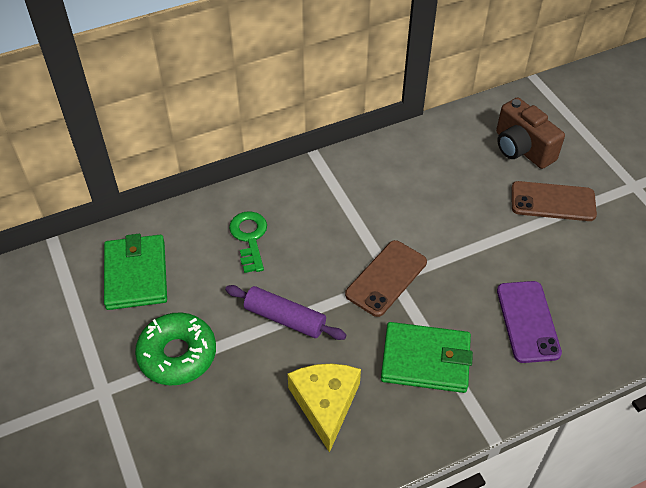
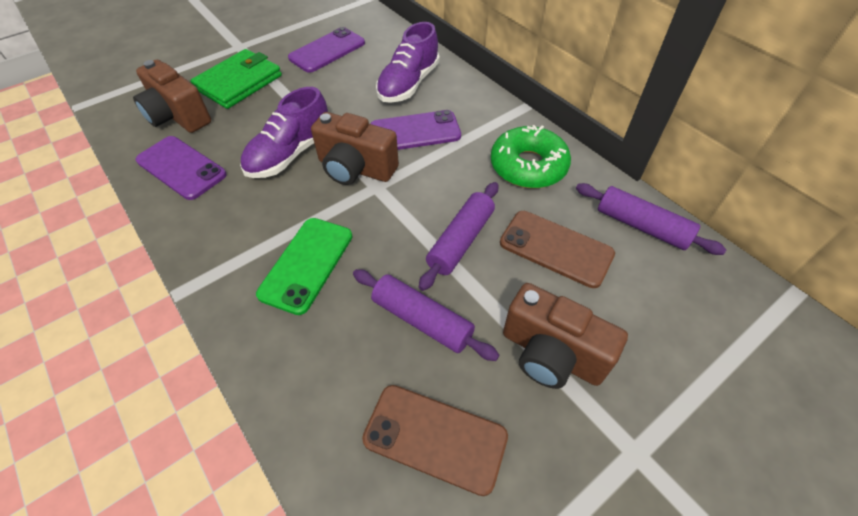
brown camera: 1 -> 3
green key: 1 -> 0
green phone: 0 -> 1
green wallet: 2 -> 1
purple phone: 1 -> 3
purple rolling pin: 1 -> 3
purple shoe: 0 -> 2
yellow cheese: 1 -> 0

